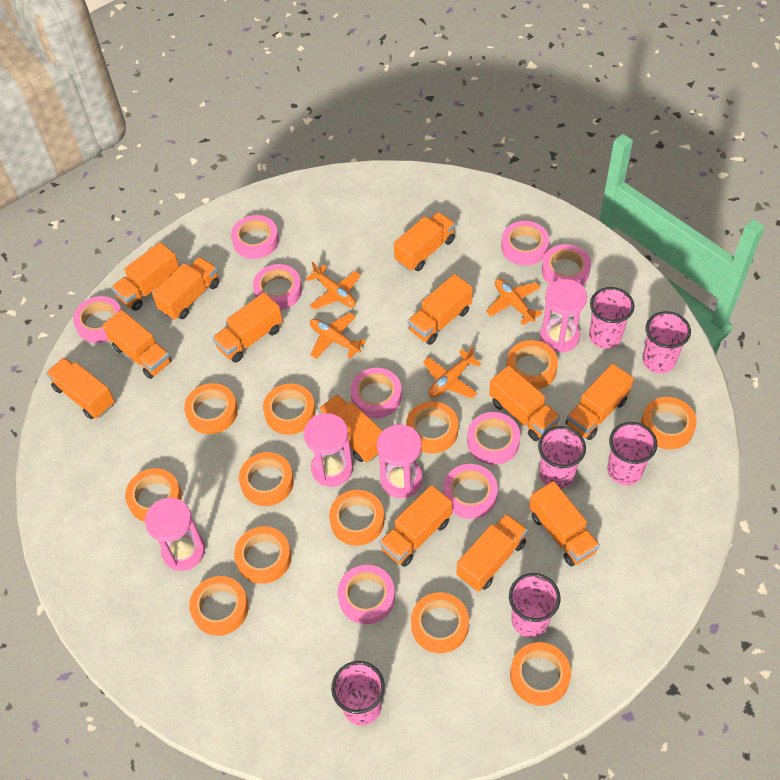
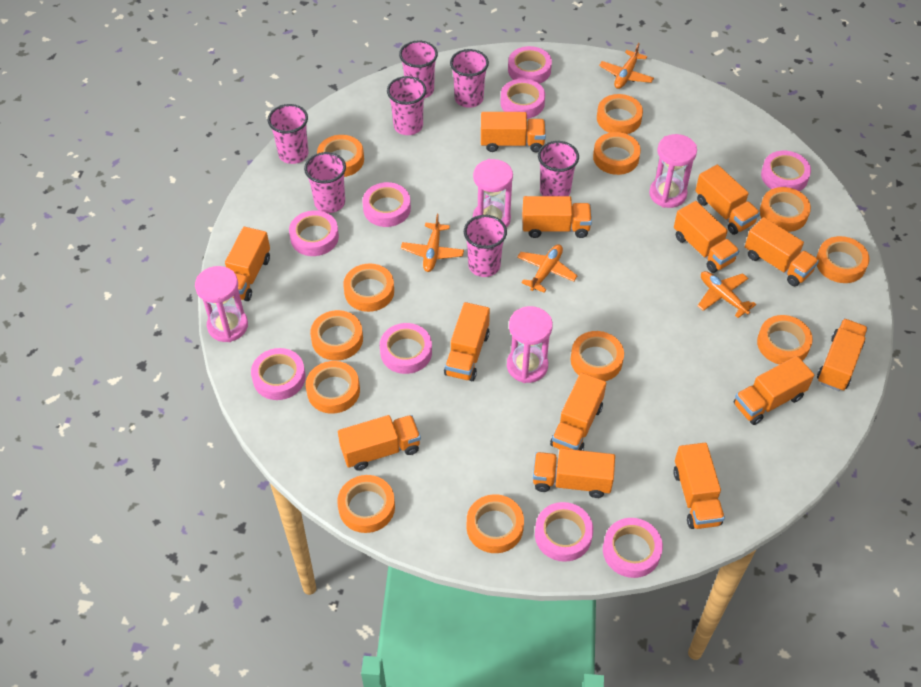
pink cup: 6 -> 7

